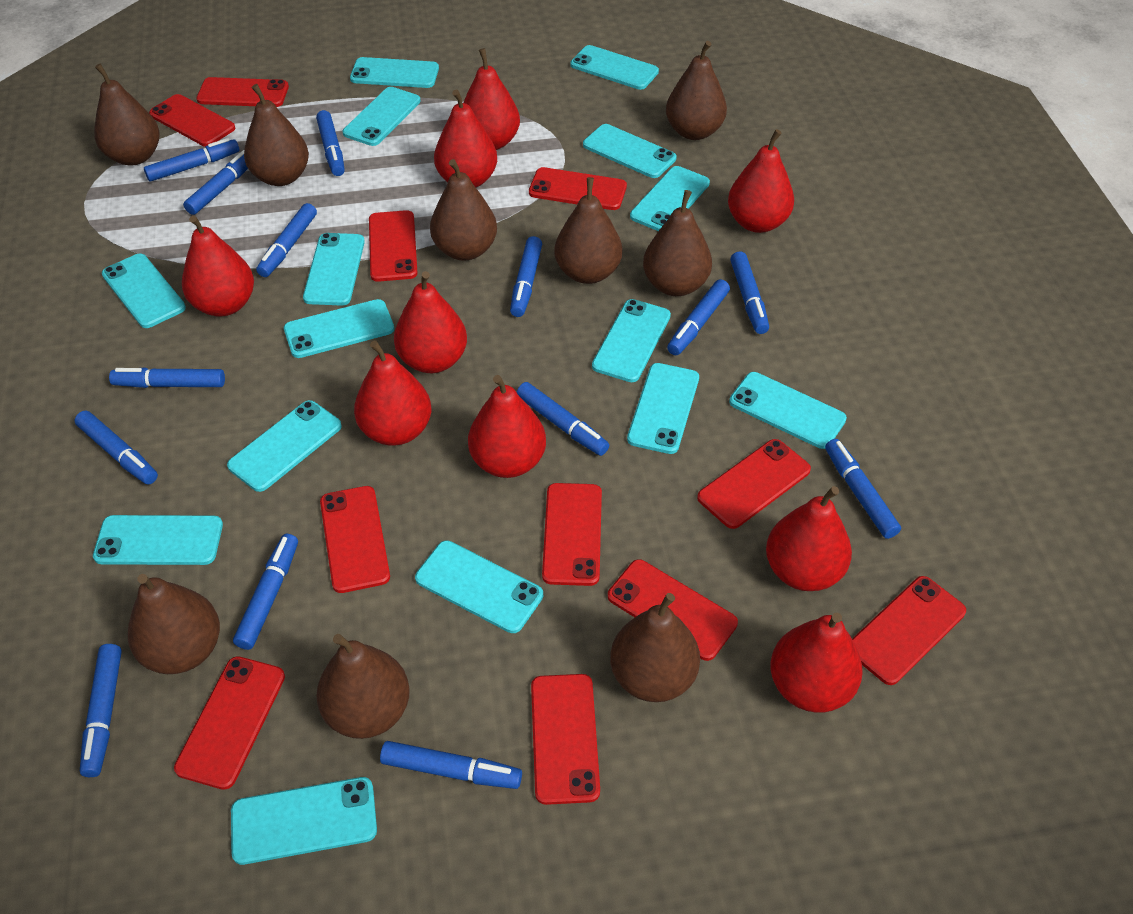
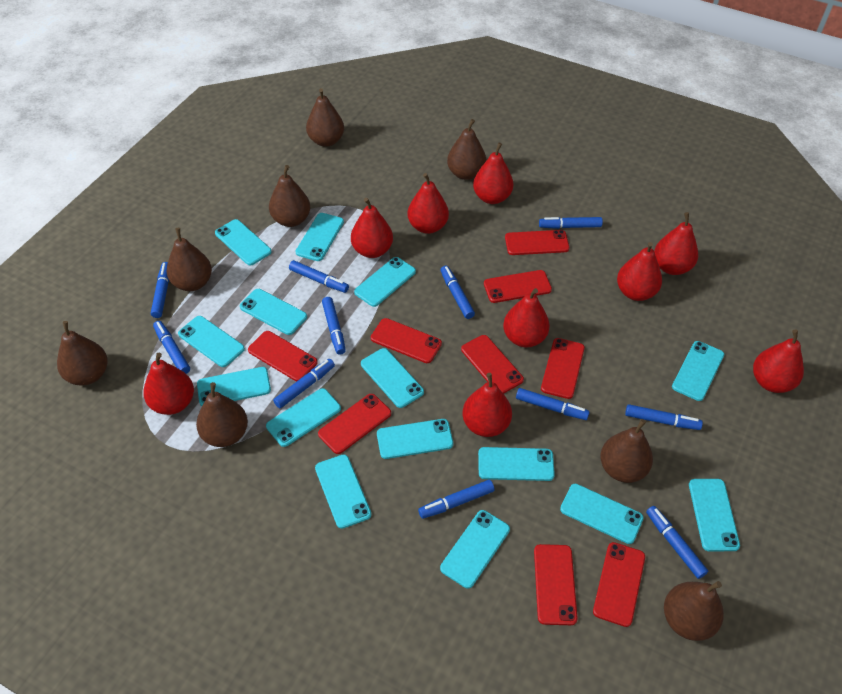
blue marker: 14 -> 11
brown pear: 9 -> 8
red phone: 11 -> 9

